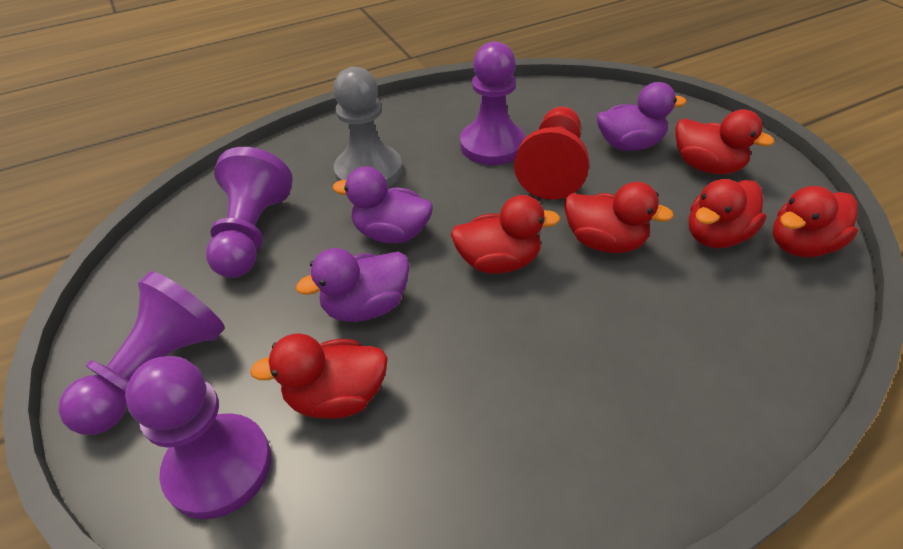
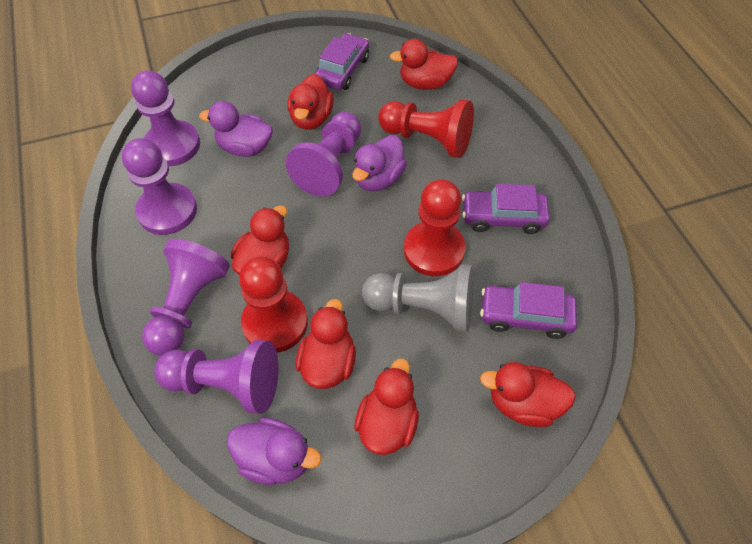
purple car: 0 -> 3
purple pawn: 4 -> 5
red pawn: 1 -> 3

